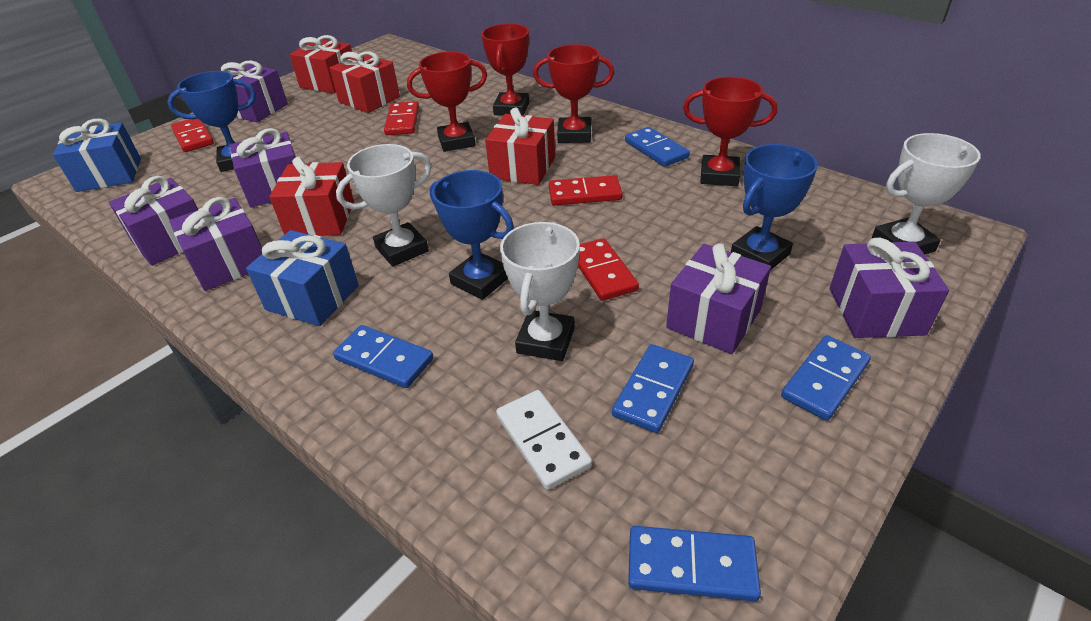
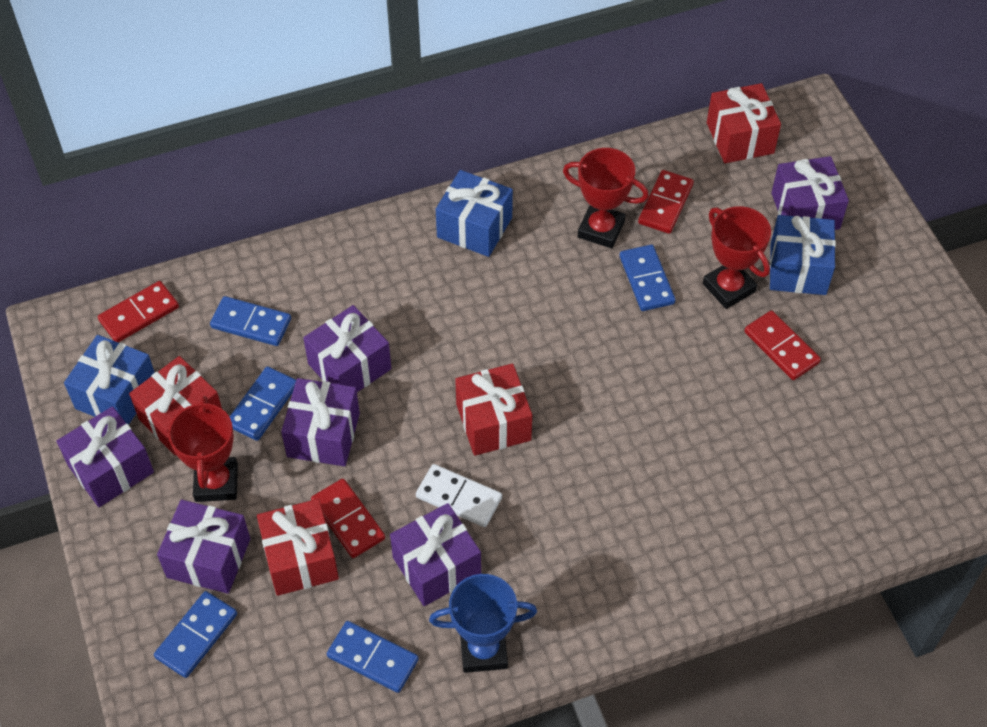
blue gift: 2 -> 3
blue trophy: 3 -> 1
red trophy: 4 -> 3
white trophy: 3 -> 0

